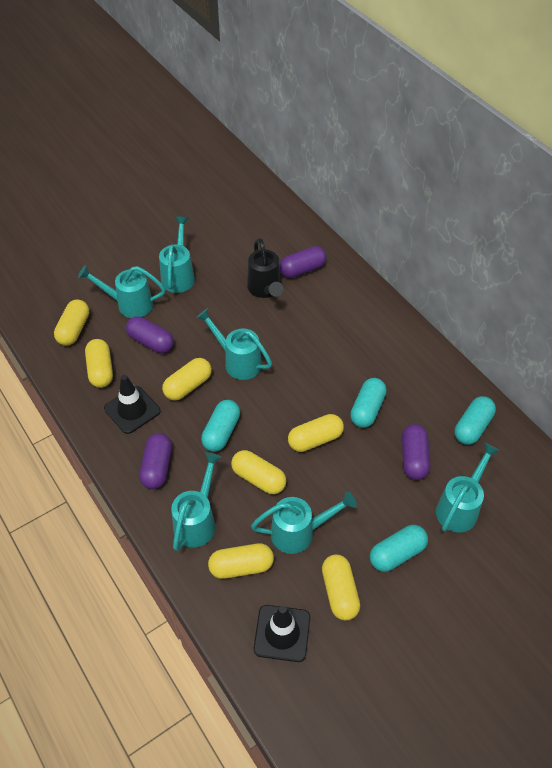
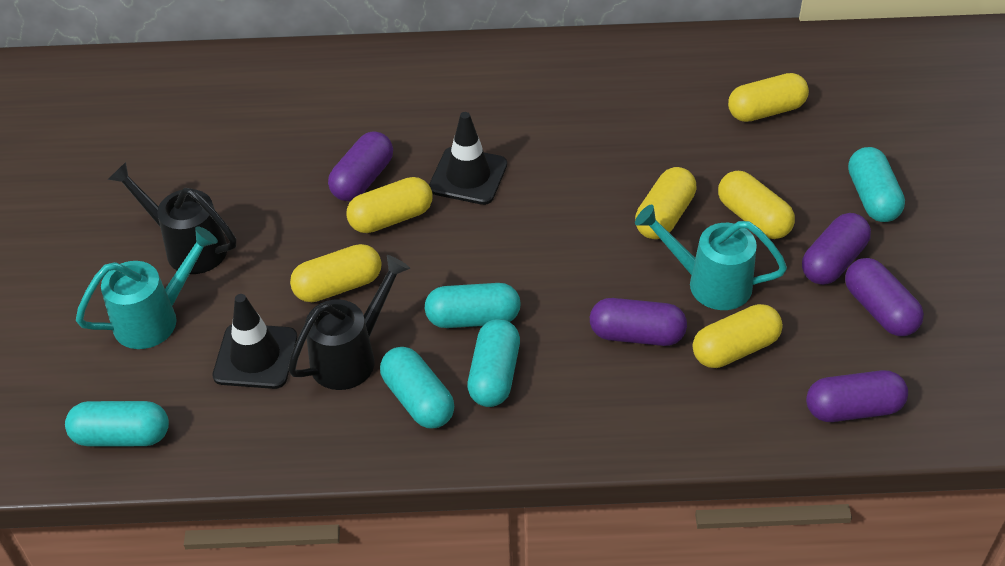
black watering can: 1 -> 2
purple capsule: 4 -> 5
turquoise capsule: 4 -> 5
turquoise watering can: 6 -> 2
yellow capsule: 7 -> 6

